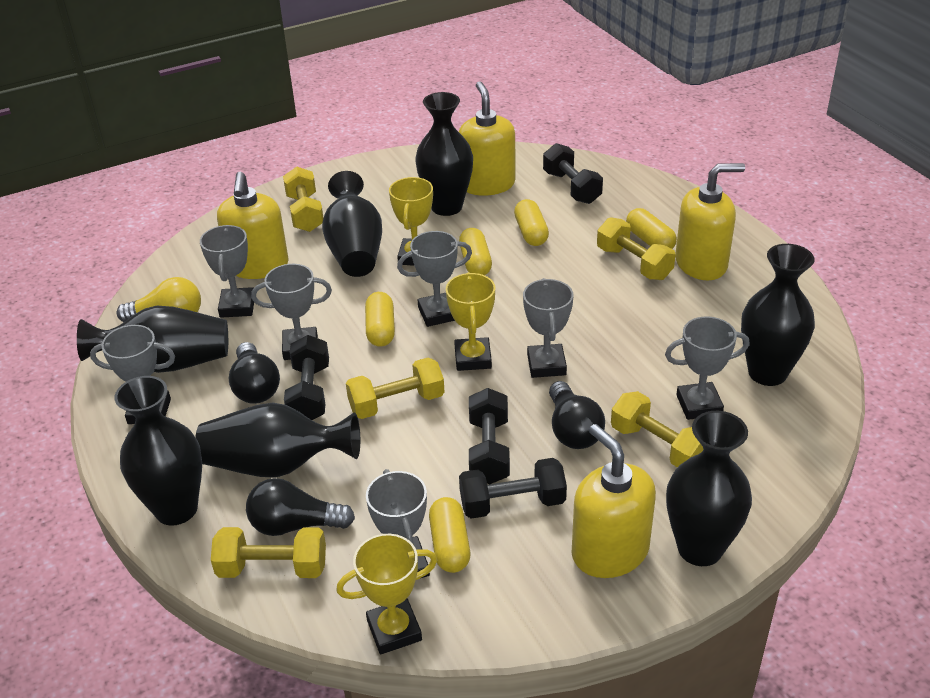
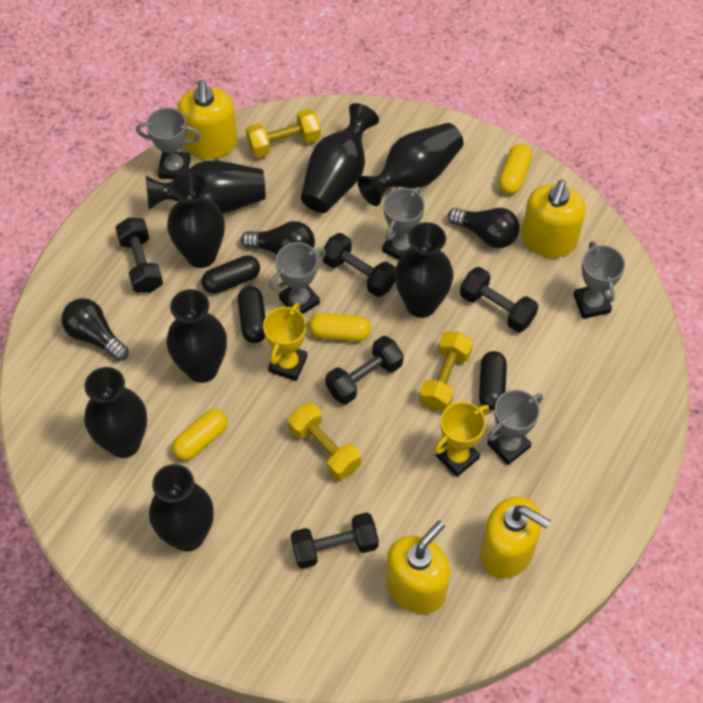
black capsule: 0 -> 3
black dumbbell: 4 -> 5
black vase: 7 -> 8
grey trophy: 7 -> 5
yellow capsule: 5 -> 3
yellow dumbbell: 5 -> 3
yellow light bulb: 1 -> 0
yellow trophy: 3 -> 2

